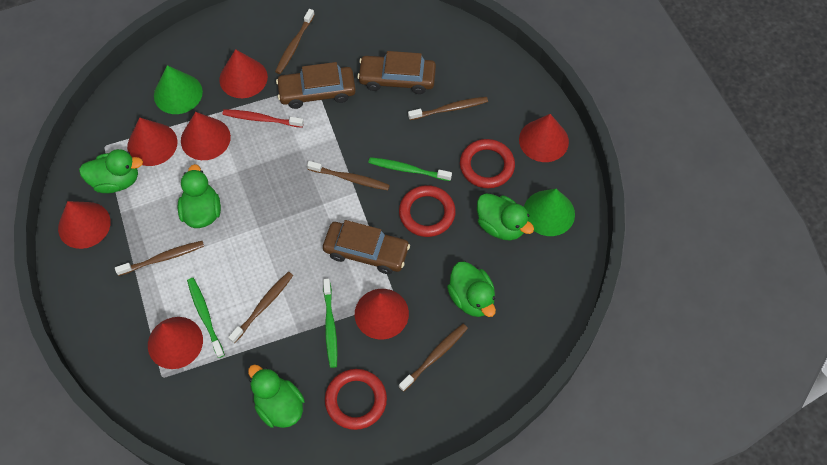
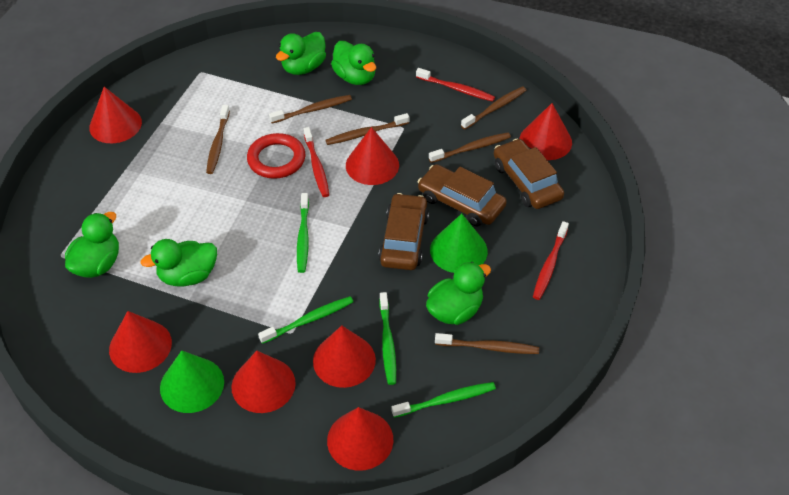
green toothbrush: 3 -> 4
red ring: 3 -> 1
red toothbrush: 1 -> 3

